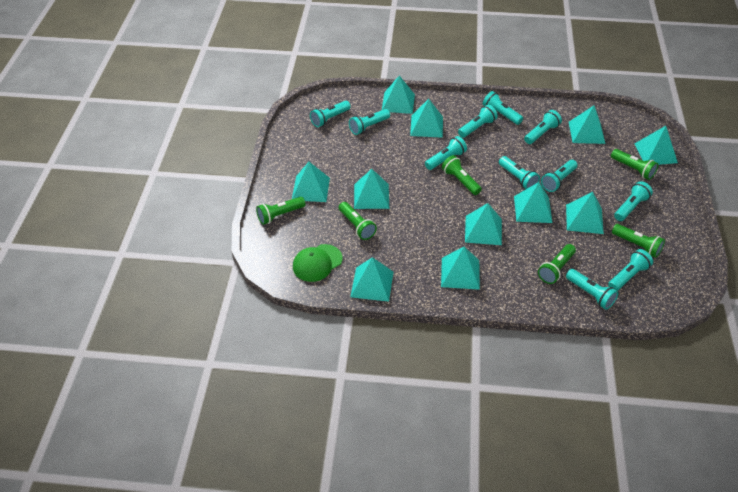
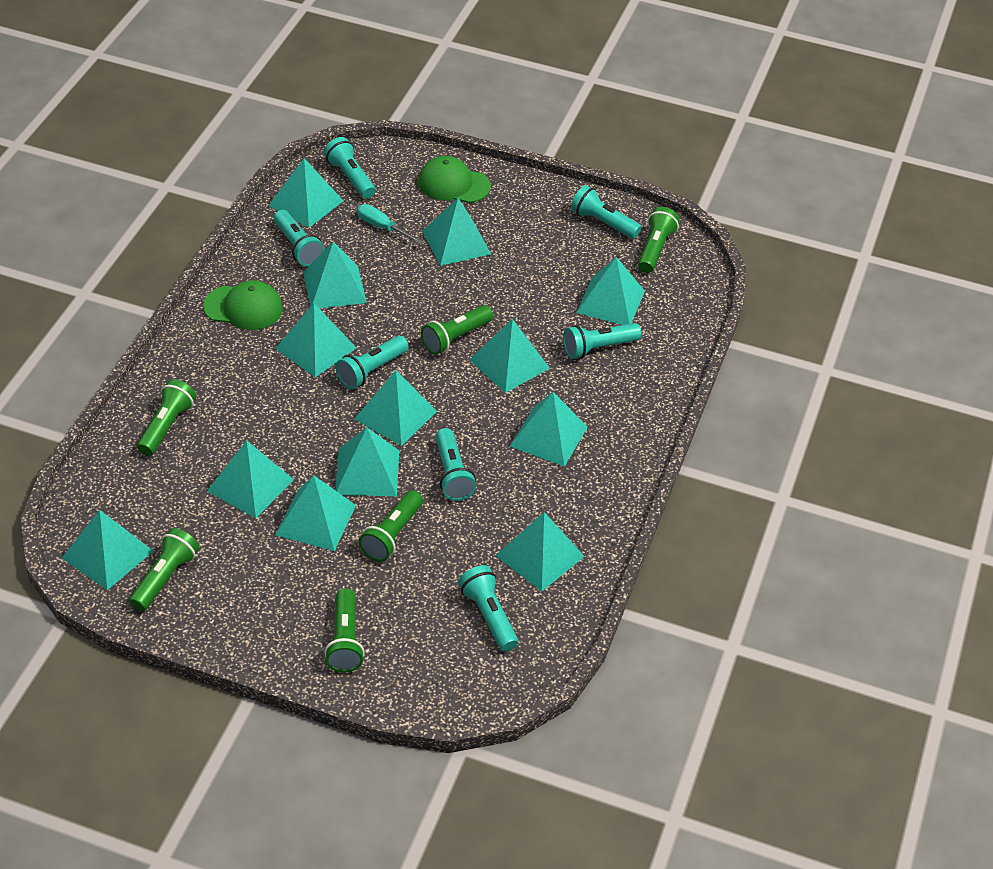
green cap: 1 -> 2
turquoise flashlight: 11 -> 7
turquoise pyramid: 11 -> 13
turquoise screwdriver: 0 -> 1

